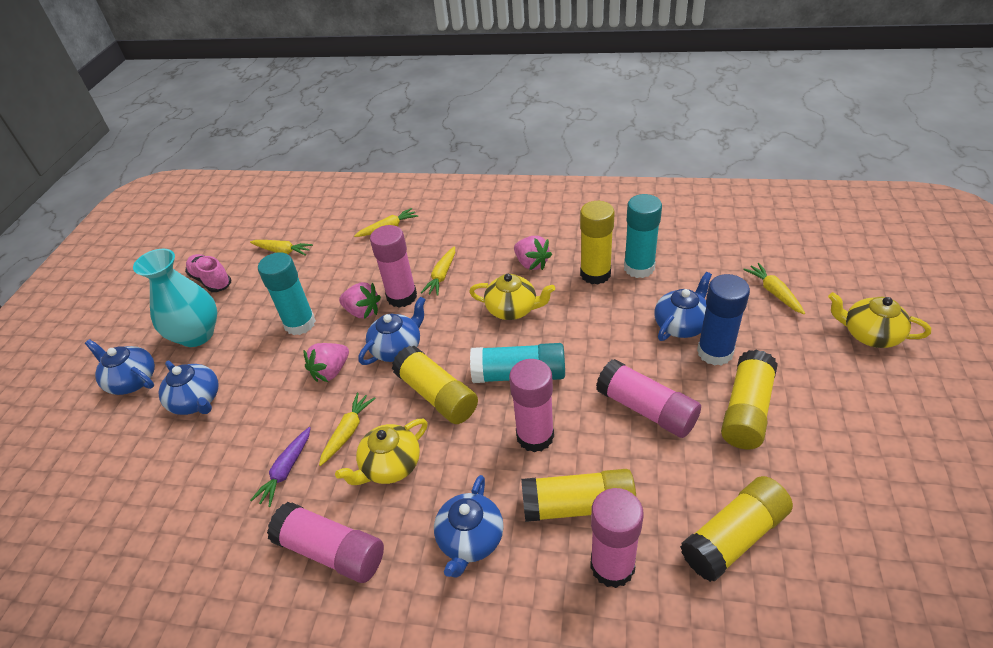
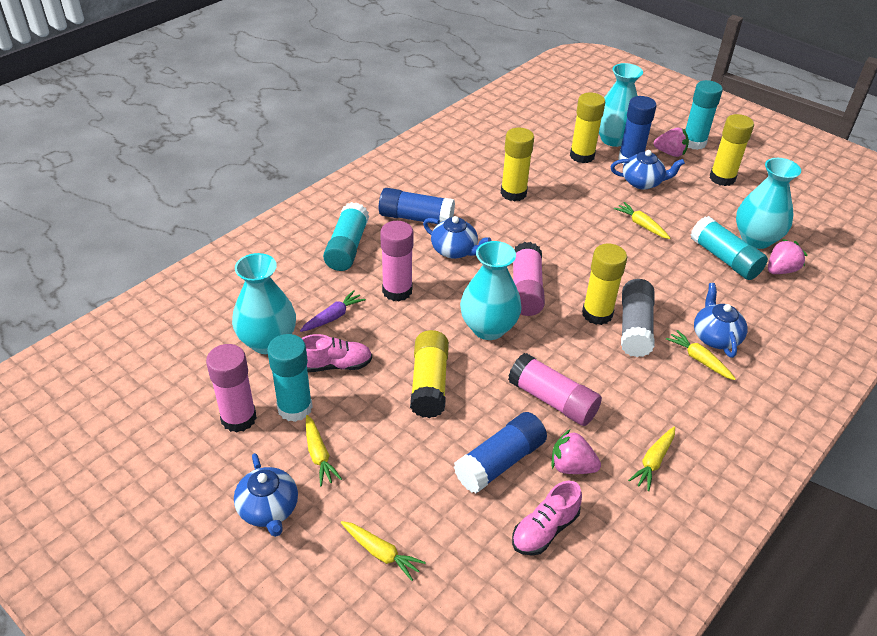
blue glue stick: 1 -> 3
blue teapot: 5 -> 4
grey glue stick: 0 -> 1
pink glue stick: 5 -> 4
pink shoe: 1 -> 2
turquoise glue stick: 3 -> 4
turquoise vase: 1 -> 4
yellow teapot: 3 -> 0

